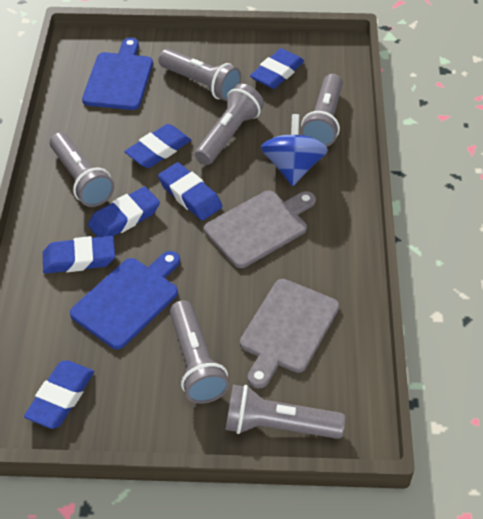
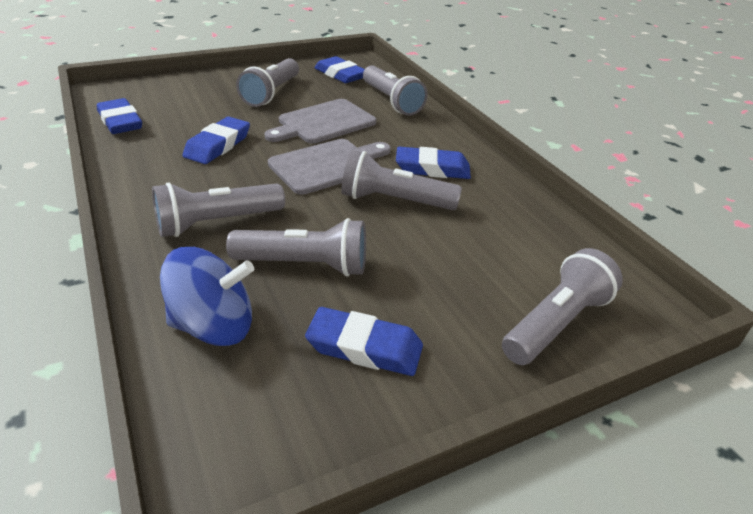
blue cutting board: 2 -> 0
blue eraser: 6 -> 5

